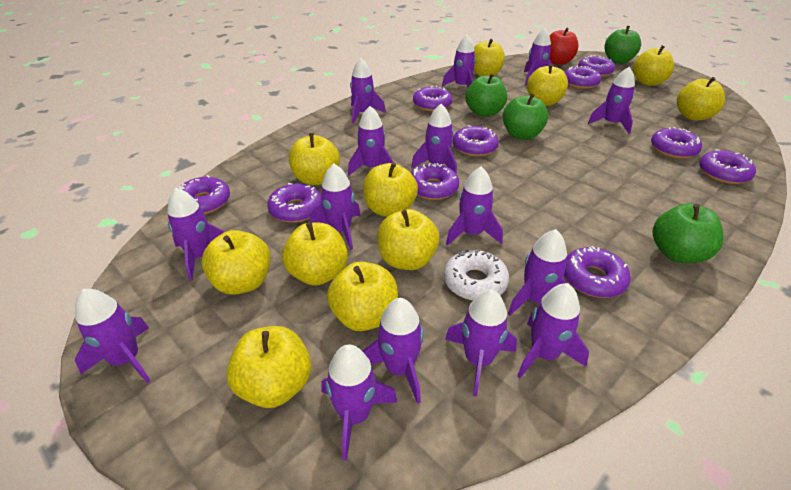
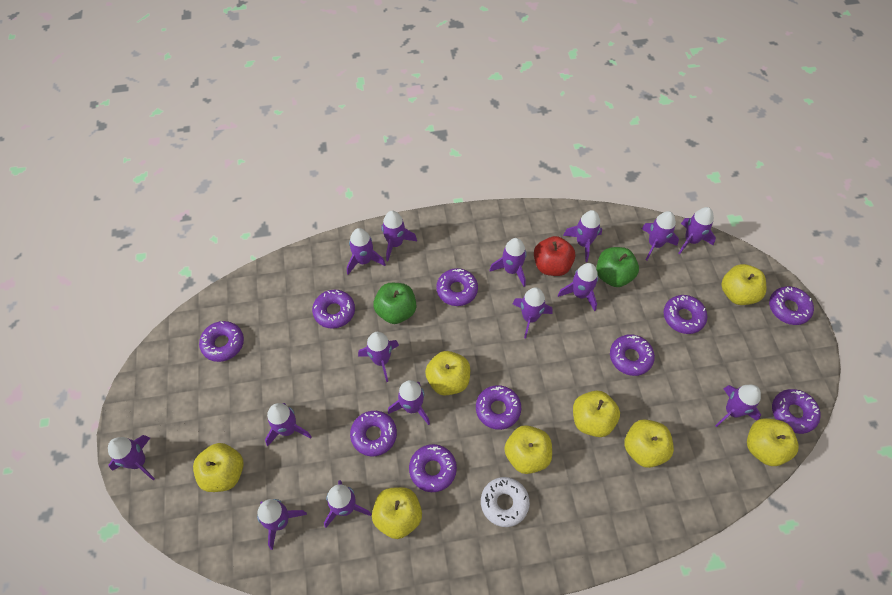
green apple: 4 -> 2
yellow apple: 11 -> 8

